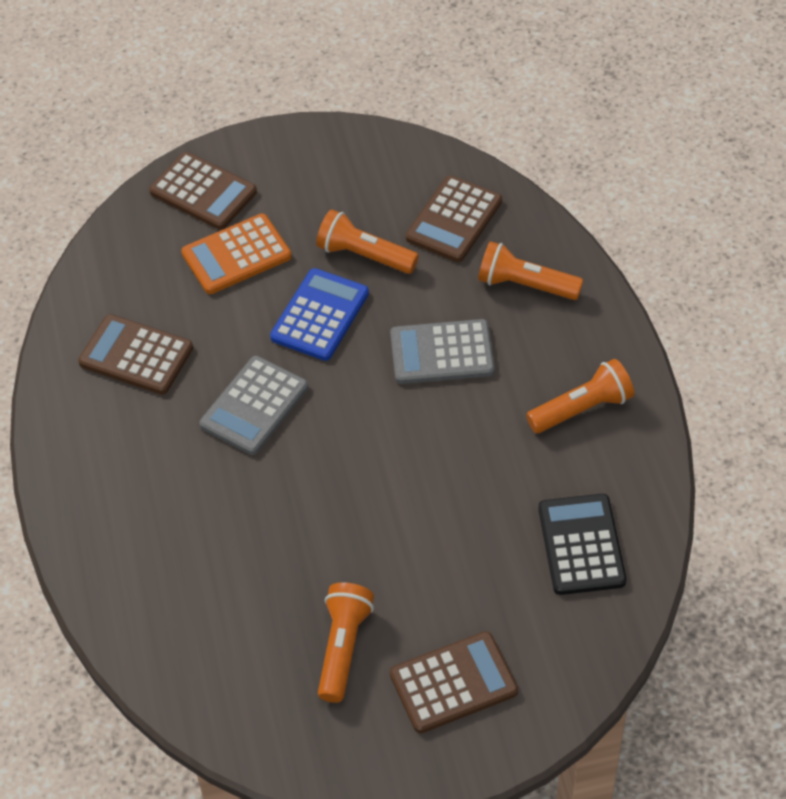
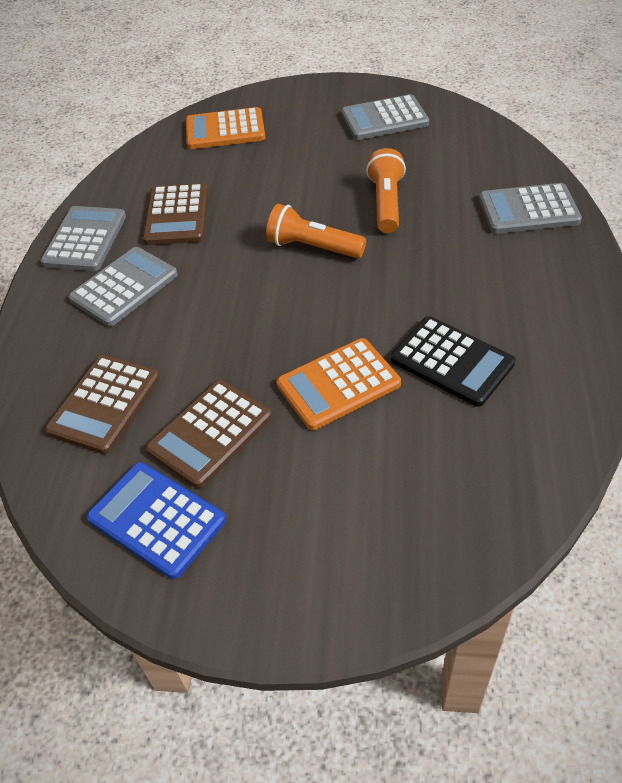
brown calculator: 4 -> 3
grey calculator: 2 -> 4
orange calculator: 1 -> 2
orange flashlight: 4 -> 2

